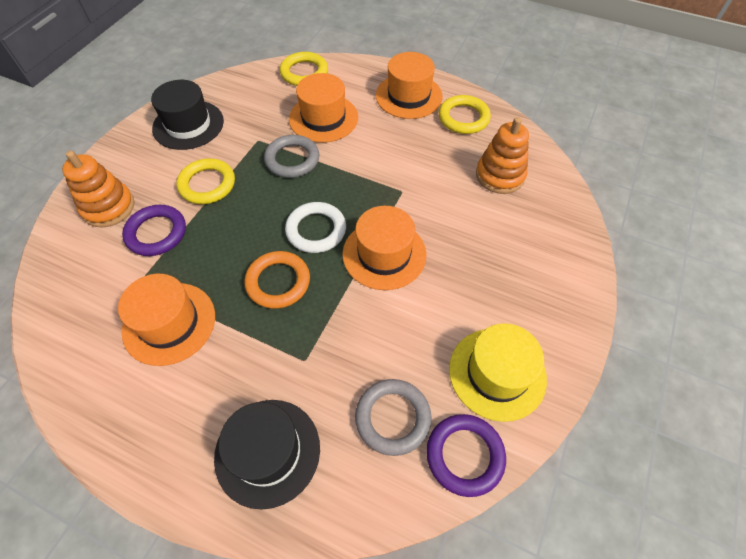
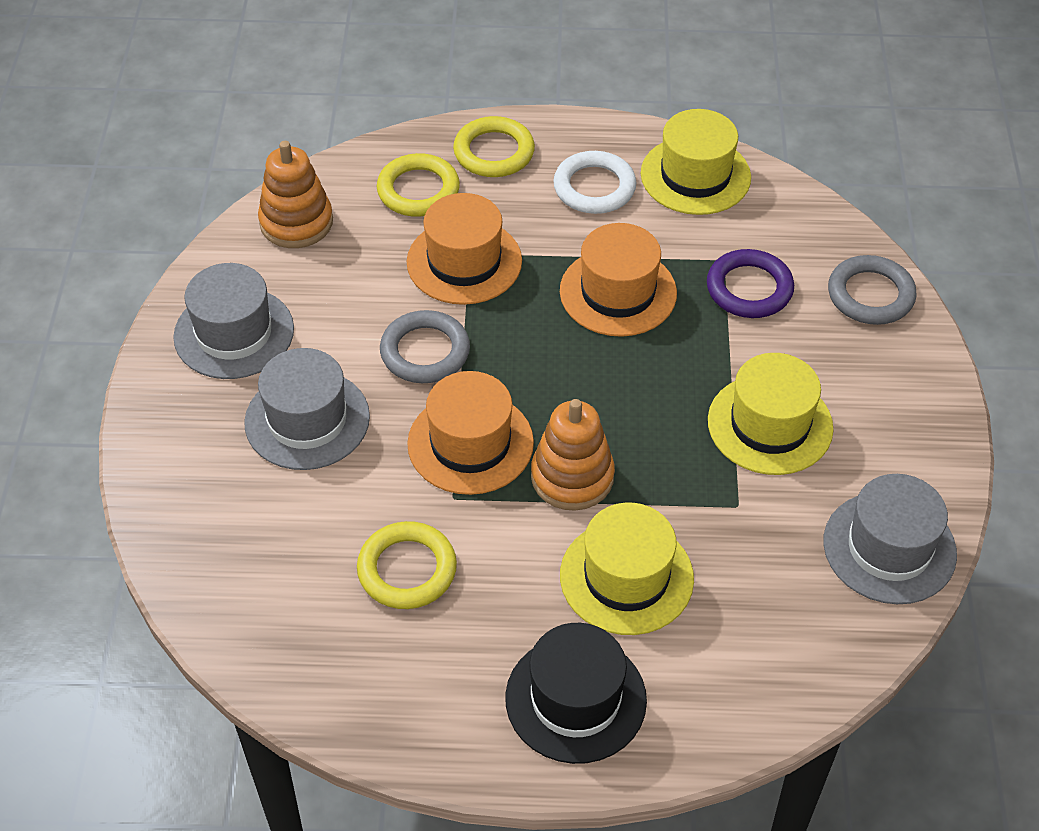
black hat: 2 -> 1
grey hat: 0 -> 3
orange hat: 4 -> 3
orange ring: 1 -> 0
purple ring: 2 -> 1
yellow hat: 1 -> 3

